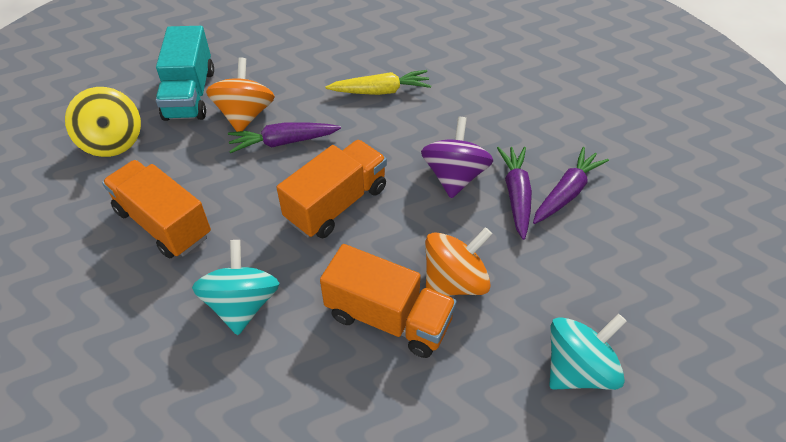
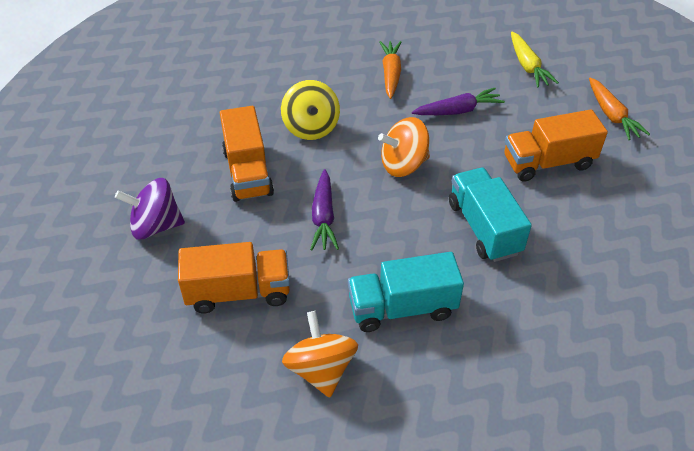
orange carrot: 0 -> 2
purple carrot: 3 -> 2
turquoise spinning top: 2 -> 0
turquoise truck: 1 -> 2

